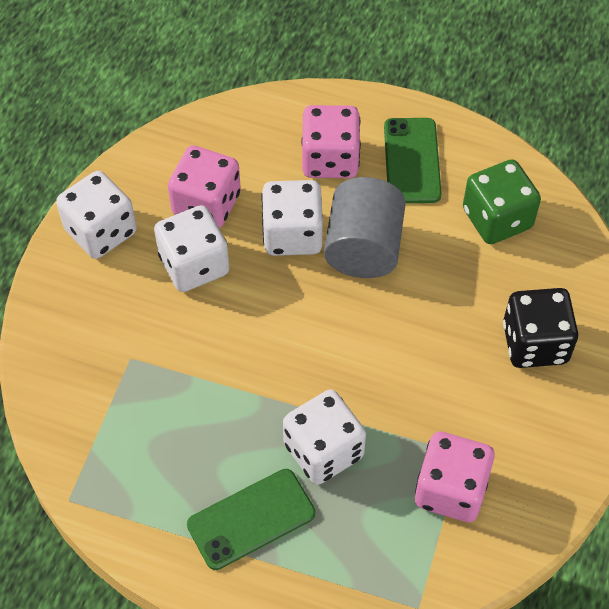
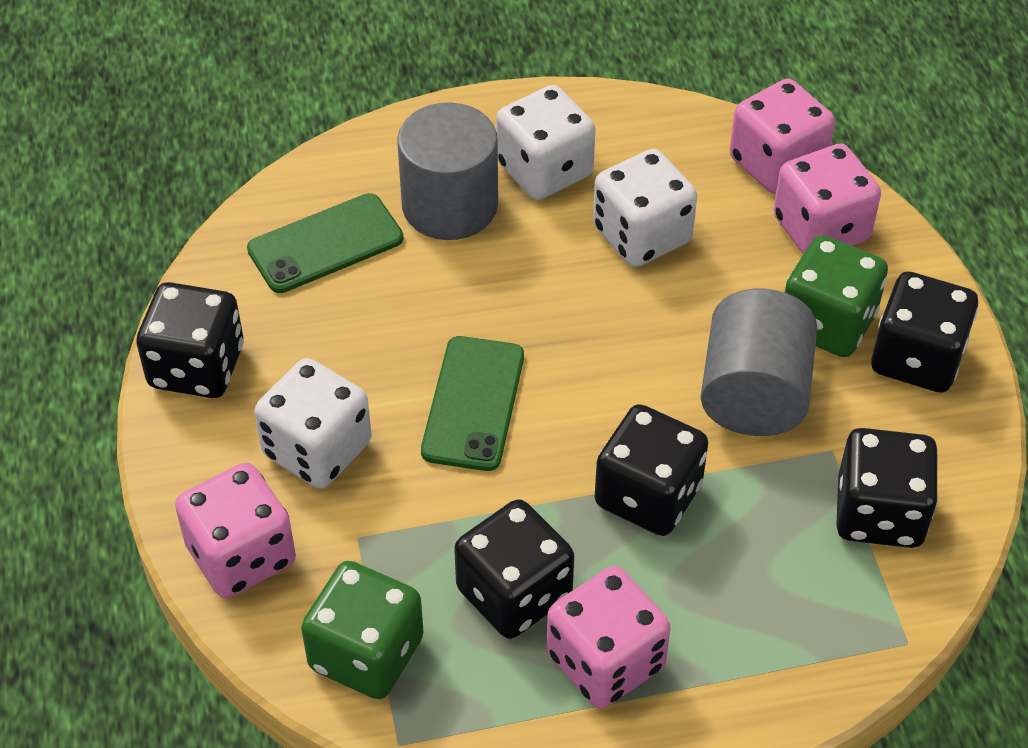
black dice: 1 -> 5
green dice: 1 -> 2
grey cylinder: 1 -> 2
pink dice: 3 -> 4
white dice: 4 -> 3

